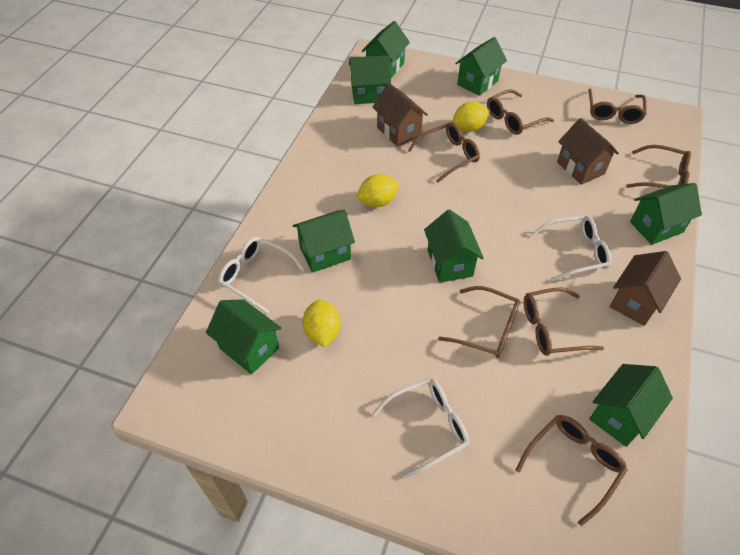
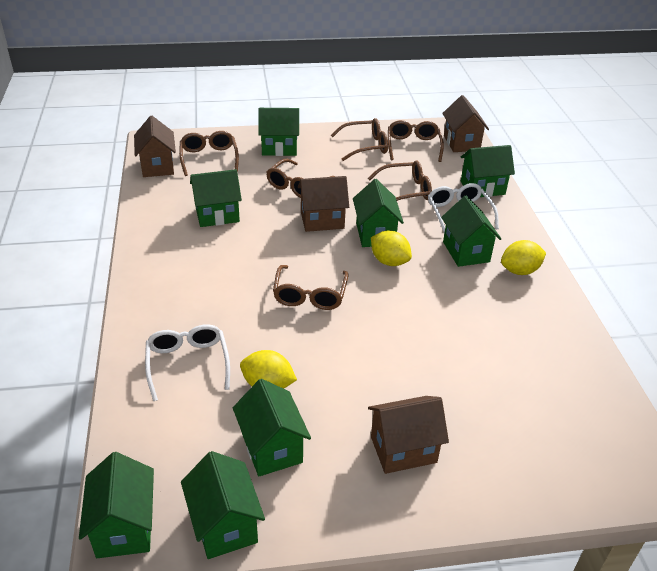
brown glasses: 7 -> 6
brown house: 3 -> 4
white glasses: 3 -> 2

